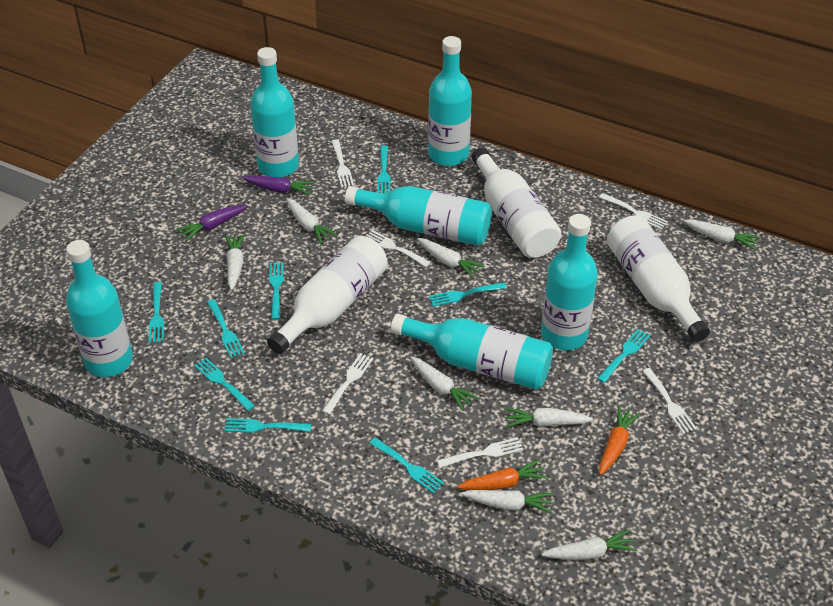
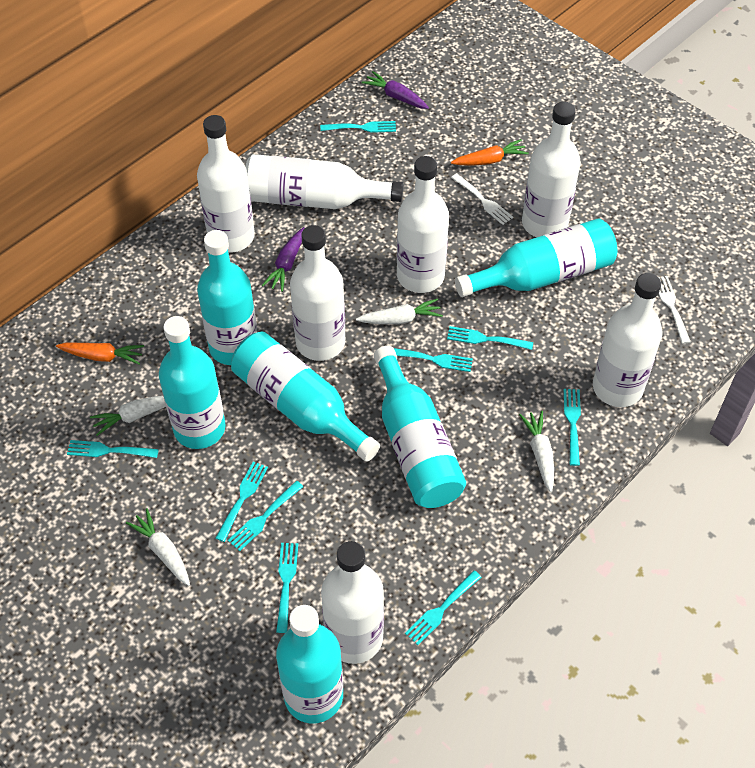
white bottle: 3 -> 7
white carrot: 8 -> 4
white fork: 6 -> 2

